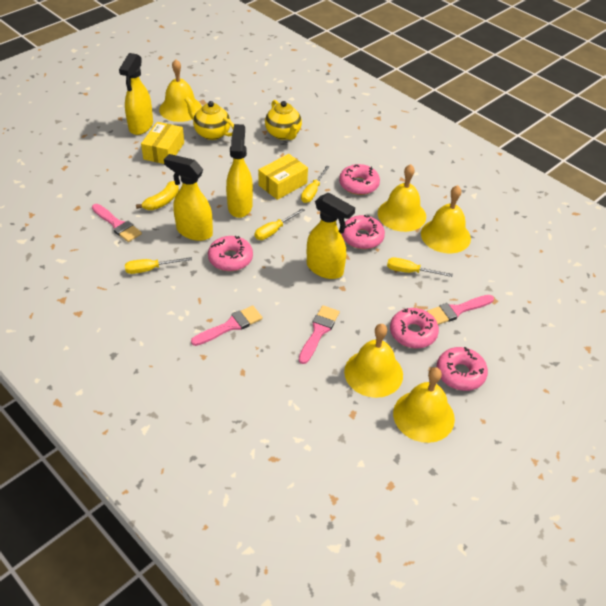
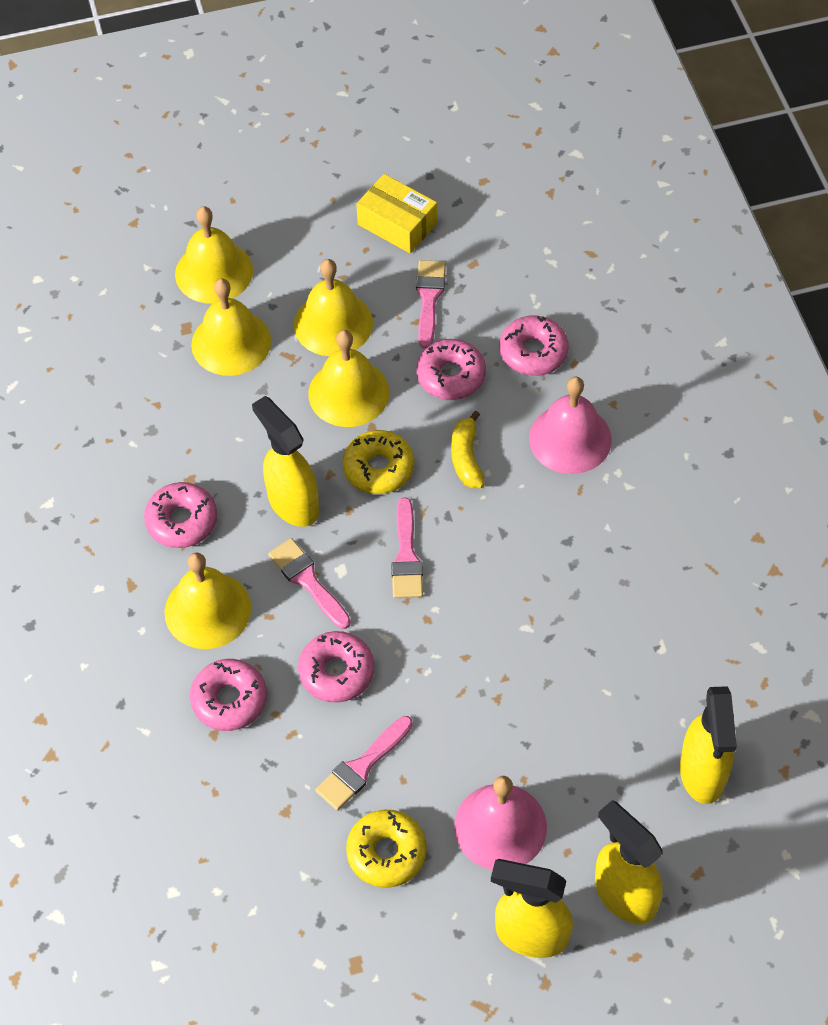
pink bell: 0 -> 2
yellow box: 2 -> 1
yellow donut: 0 -> 2
yellow screwdriver: 4 -> 0
yellow teapot: 2 -> 0

